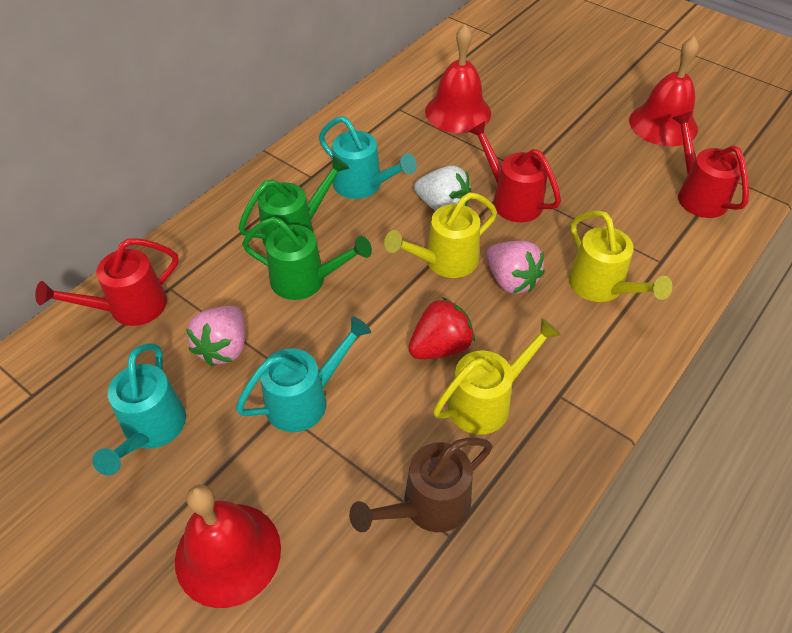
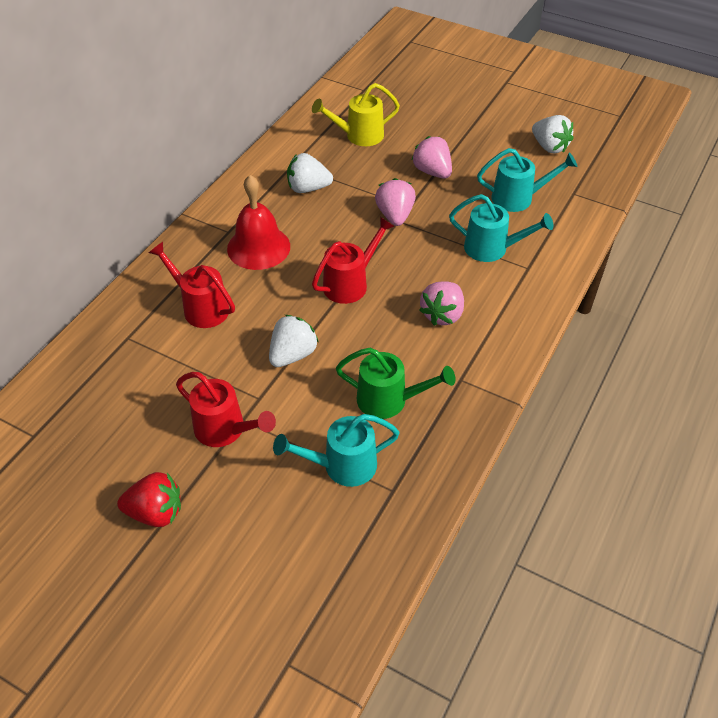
brown watering can: 1 -> 0
green watering can: 2 -> 1
pink strawberry: 2 -> 3
red bell: 3 -> 1
white strawberry: 1 -> 3
yellow watering can: 3 -> 1

